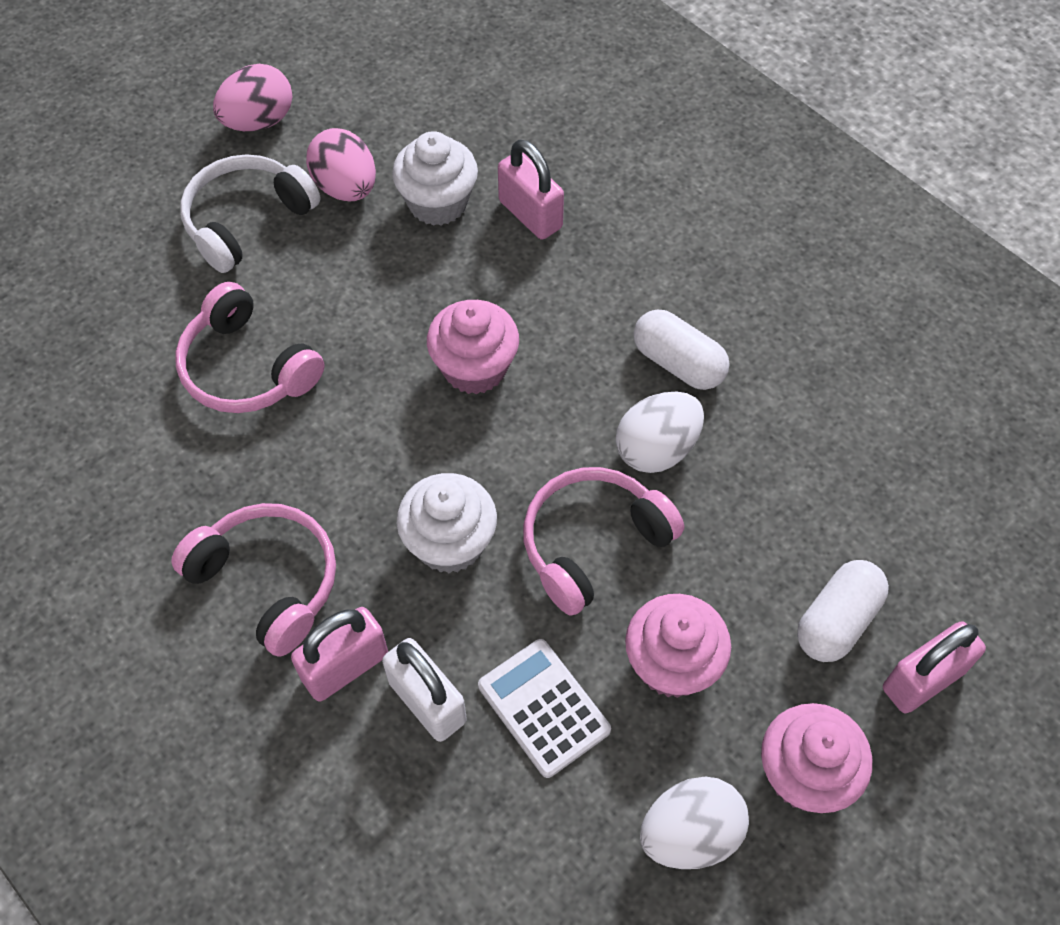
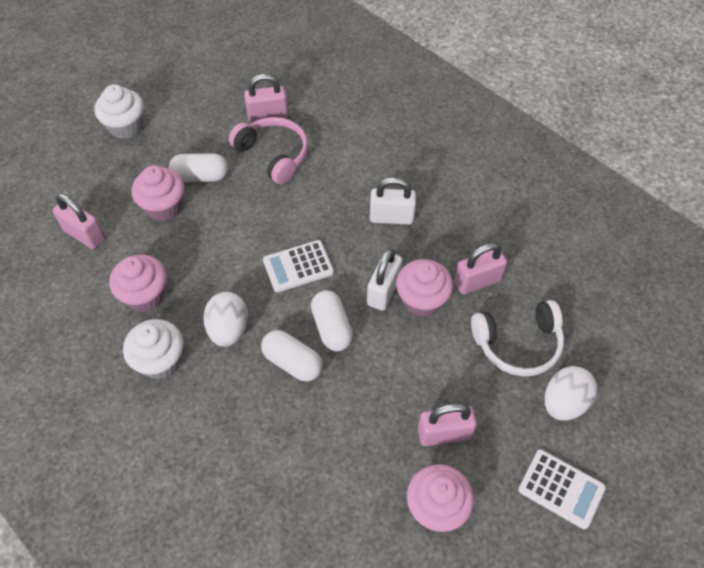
pink cupcake: 3 -> 4
pink egg: 2 -> 0
pink headphones: 3 -> 1
pink padlock: 3 -> 4
white calculator: 1 -> 2
white capsule: 2 -> 3
white padlock: 1 -> 2

